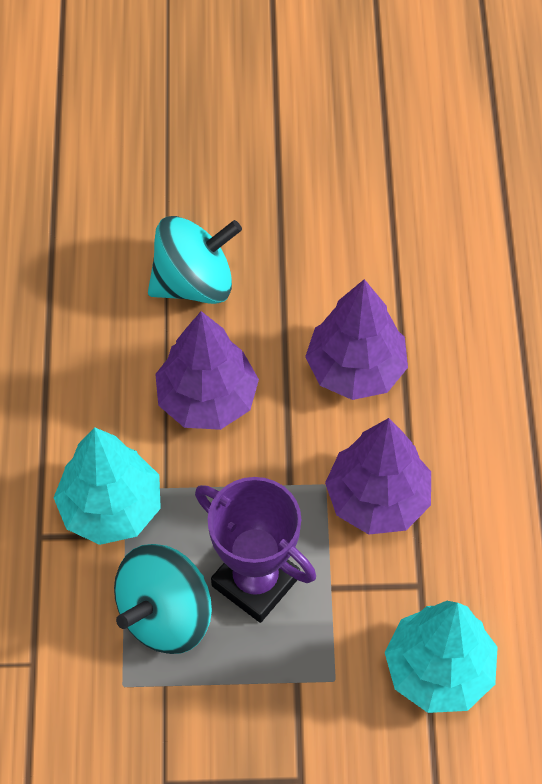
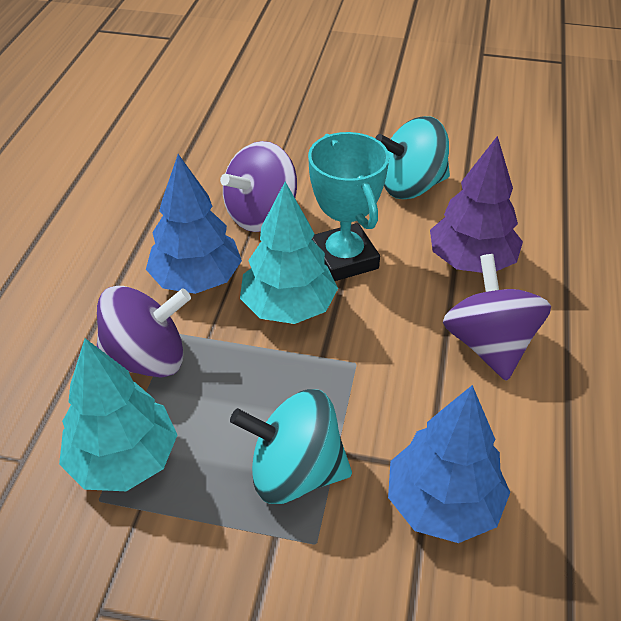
blue tree: 0 -> 2
purple spinning top: 0 -> 3
purple tree: 3 -> 1
purple trophy: 1 -> 0
turquoise trophy: 0 -> 1

